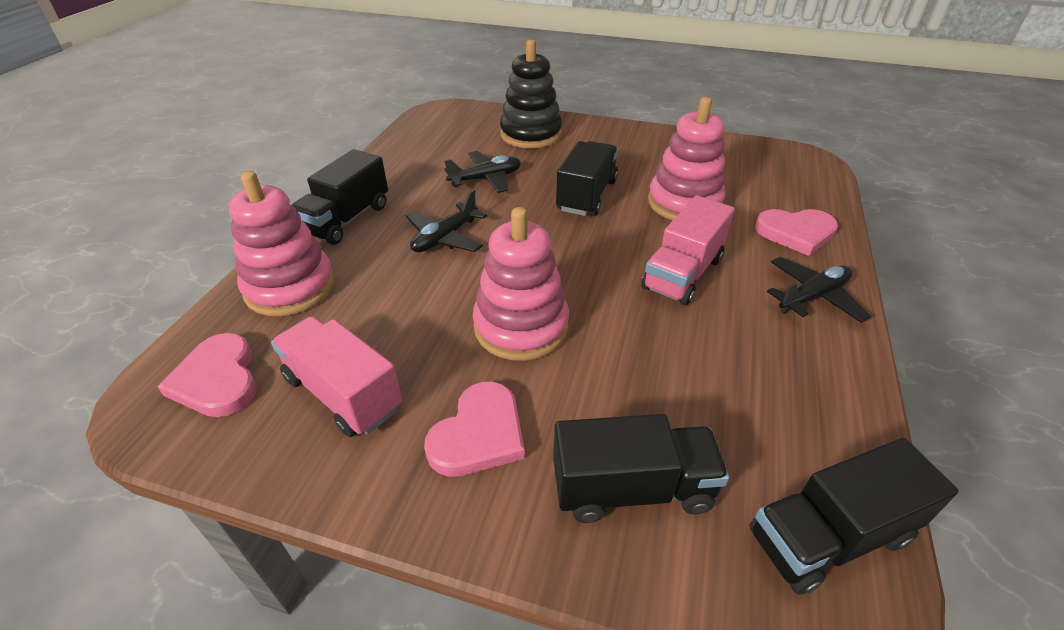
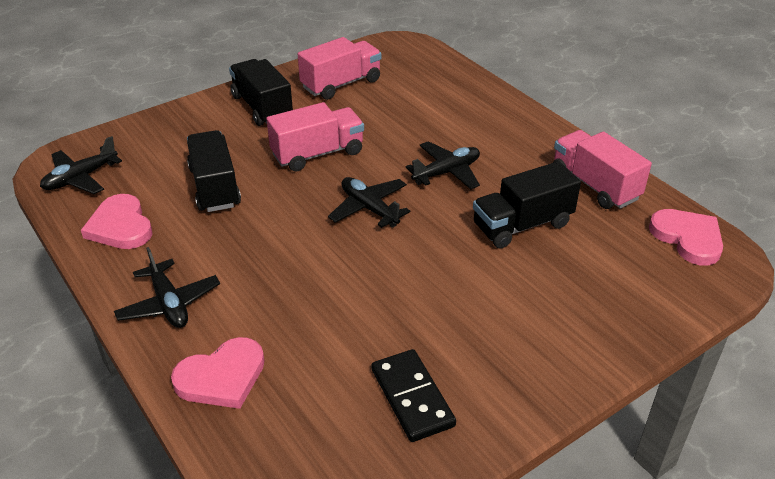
black domino: 0 -> 1
black plane: 3 -> 4
black stacking toy: 1 -> 0
black truck: 4 -> 3
pink stacking toy: 3 -> 0
pink truck: 2 -> 3

